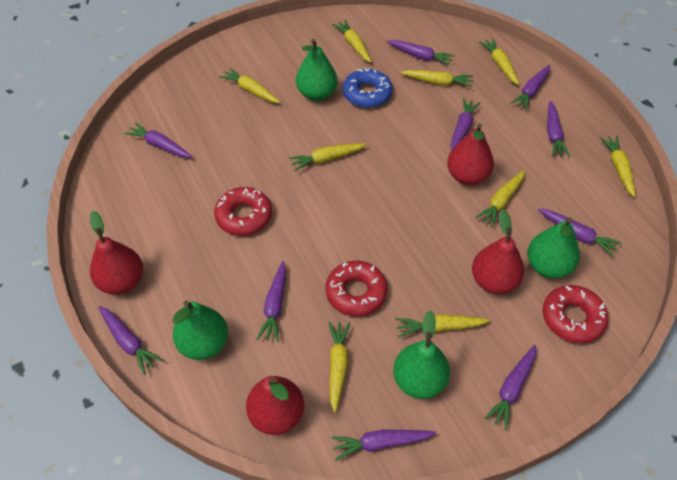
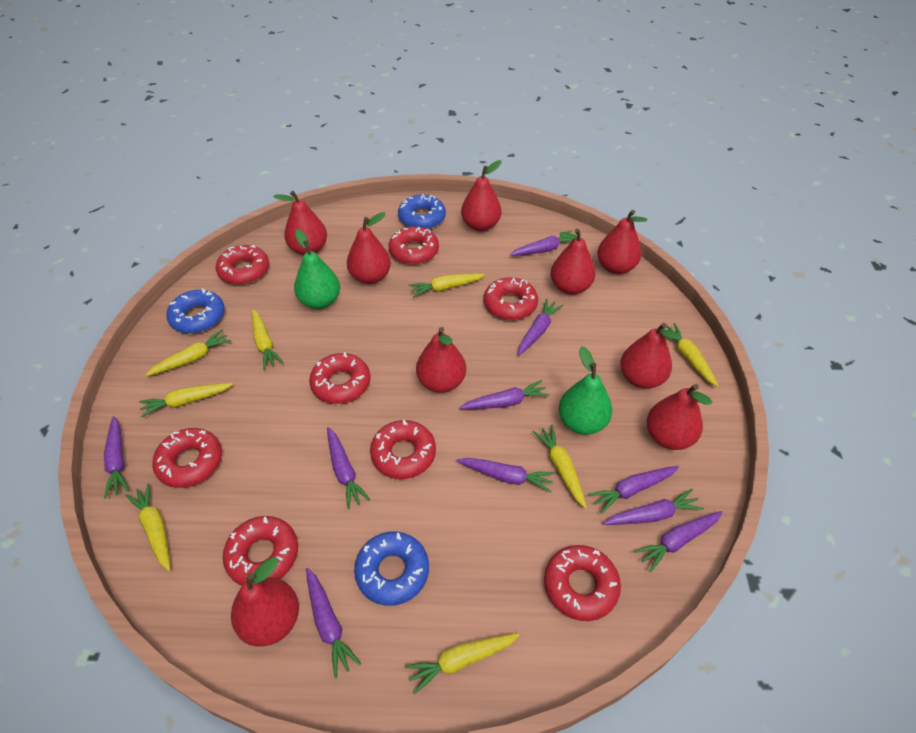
blue donut: 1 -> 3
green pear: 4 -> 2
red donut: 3 -> 8
red pear: 4 -> 9
yellow carrot: 9 -> 8

